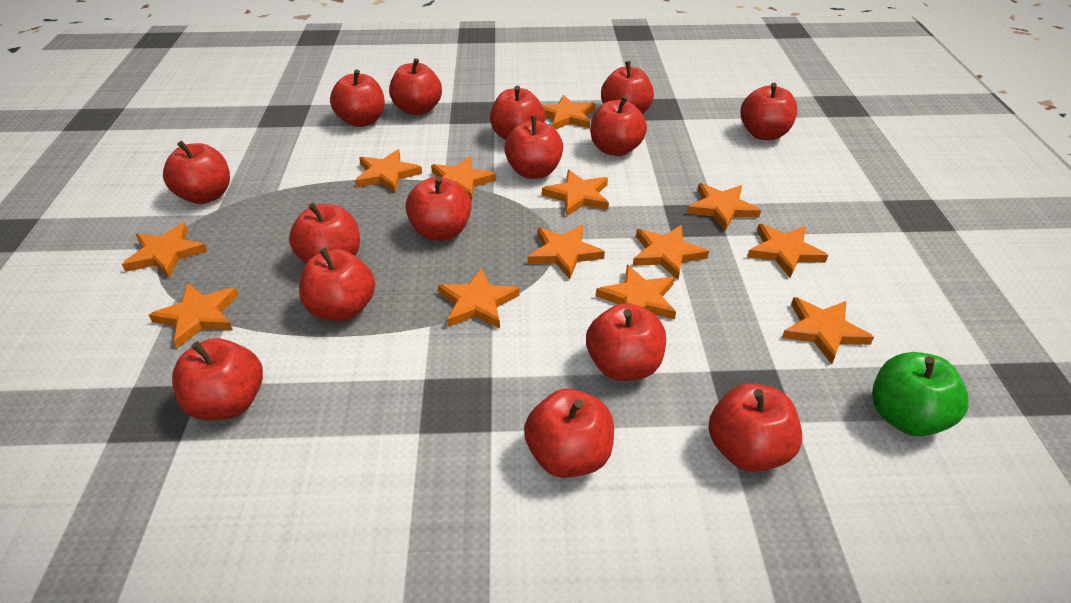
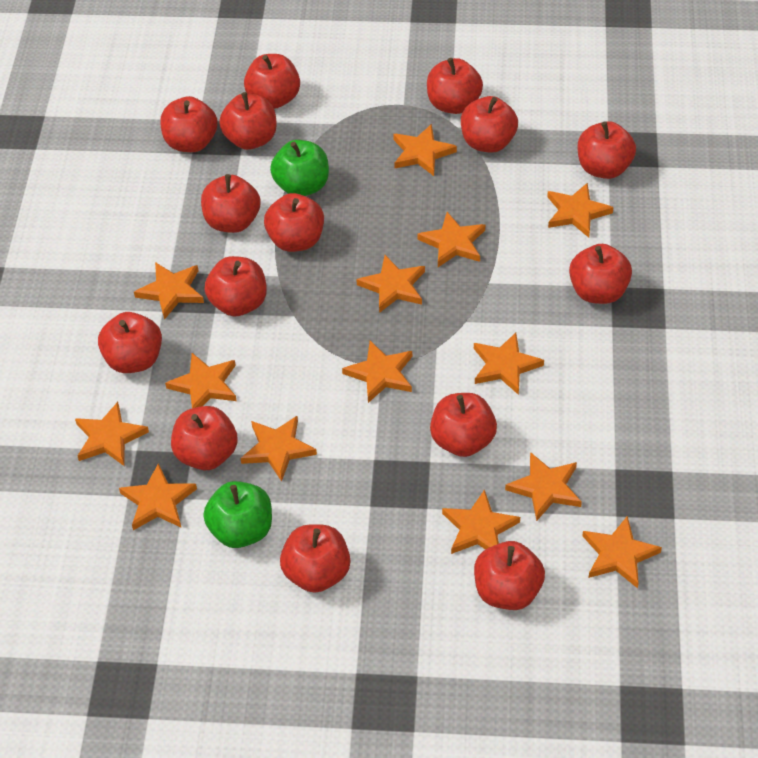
green apple: 1 -> 2
orange star: 13 -> 14

